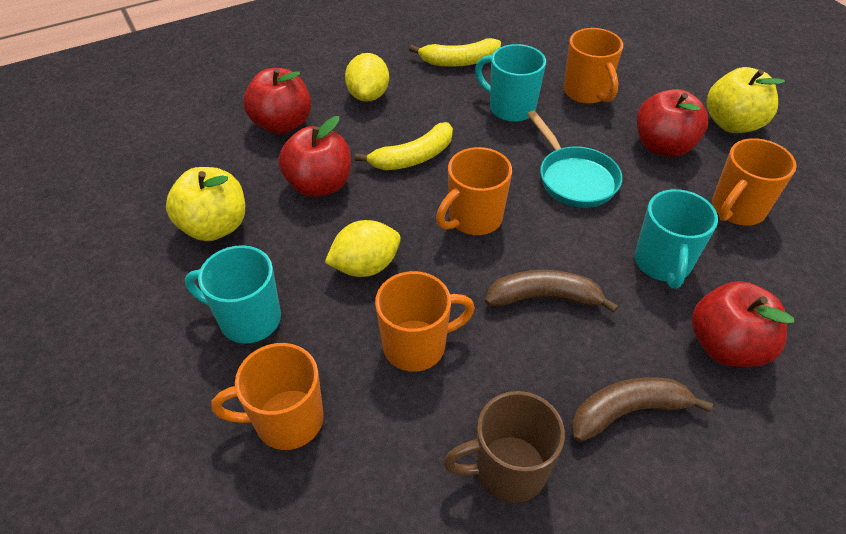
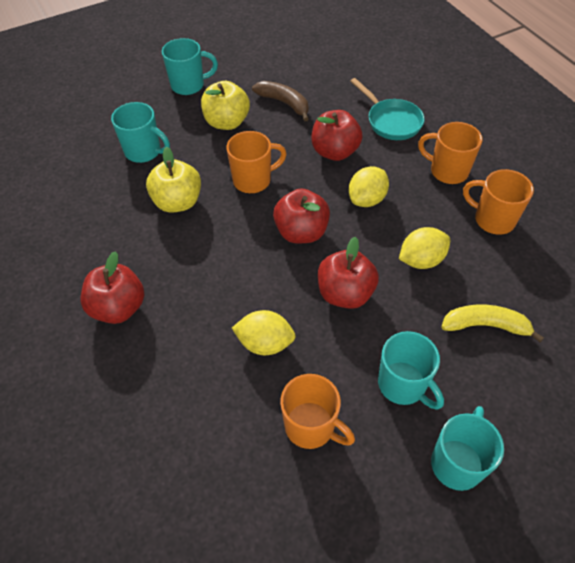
brown banana: 2 -> 1
brown mug: 1 -> 0
orange mug: 5 -> 4
turquoise mug: 3 -> 4
yellow banana: 2 -> 1
yellow lemon: 2 -> 3

